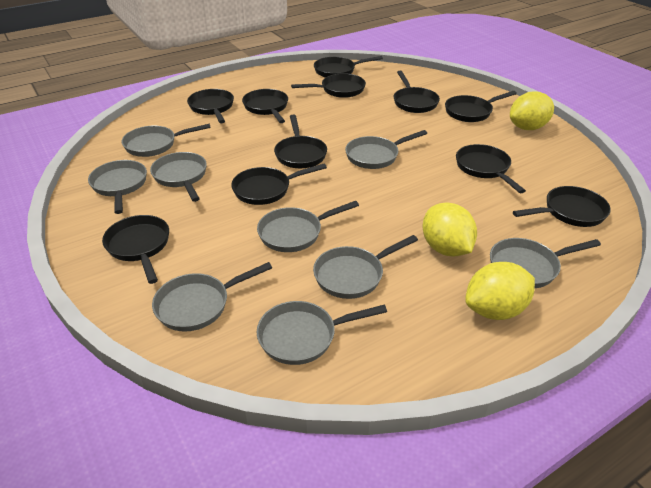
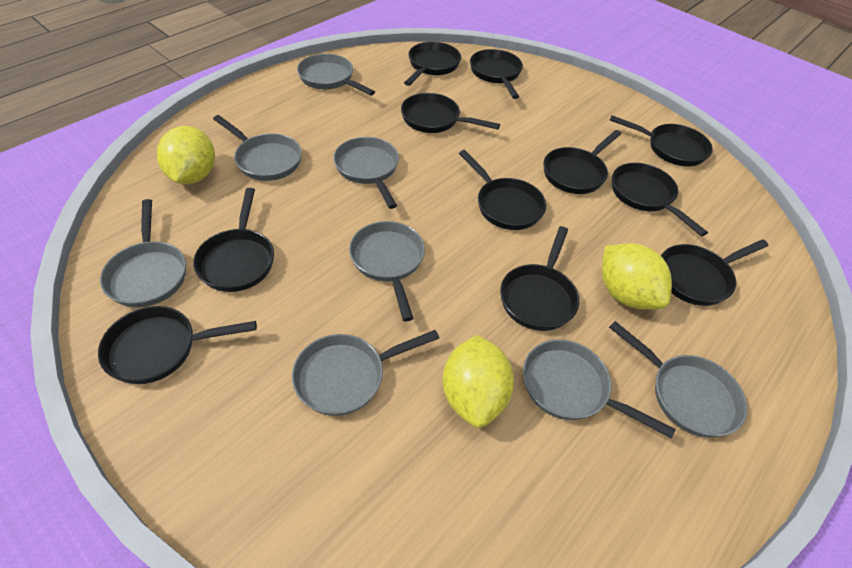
grey pan: 9 -> 8

